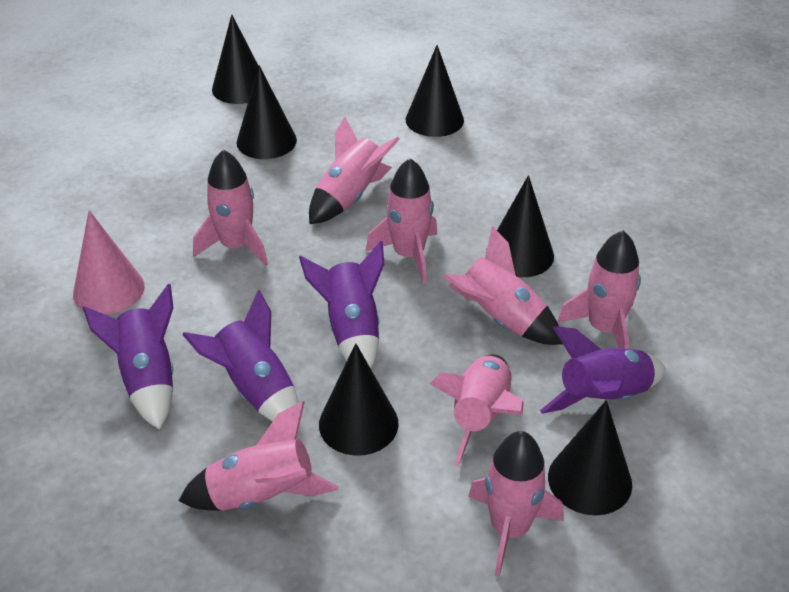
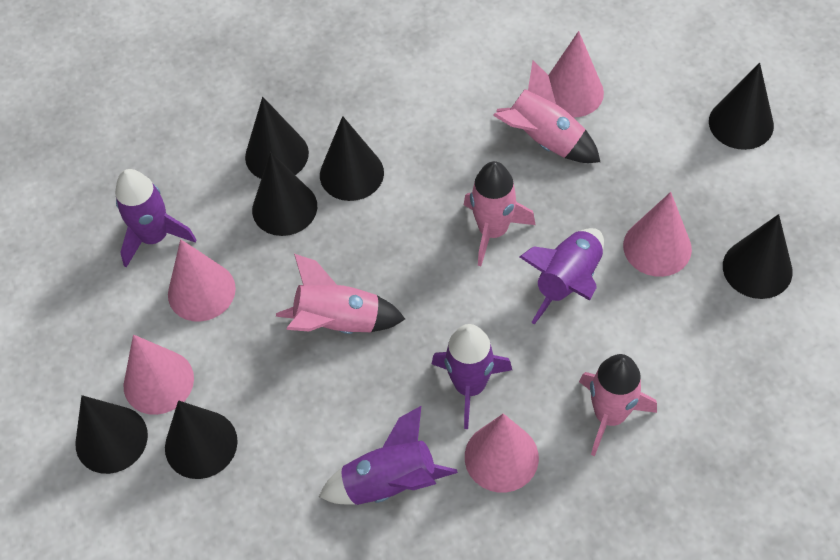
black cone: 6 -> 7
pink cone: 1 -> 5
pink rocket: 8 -> 4

